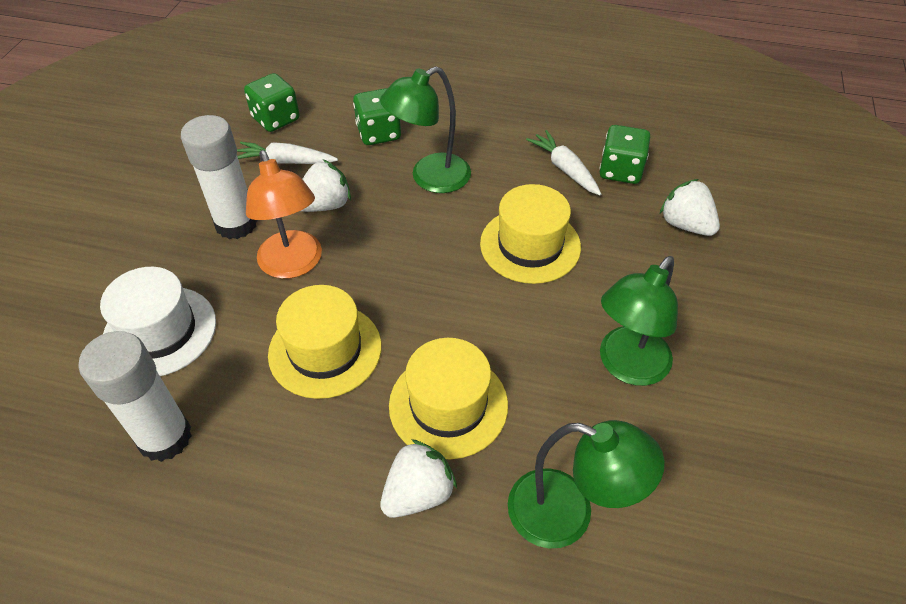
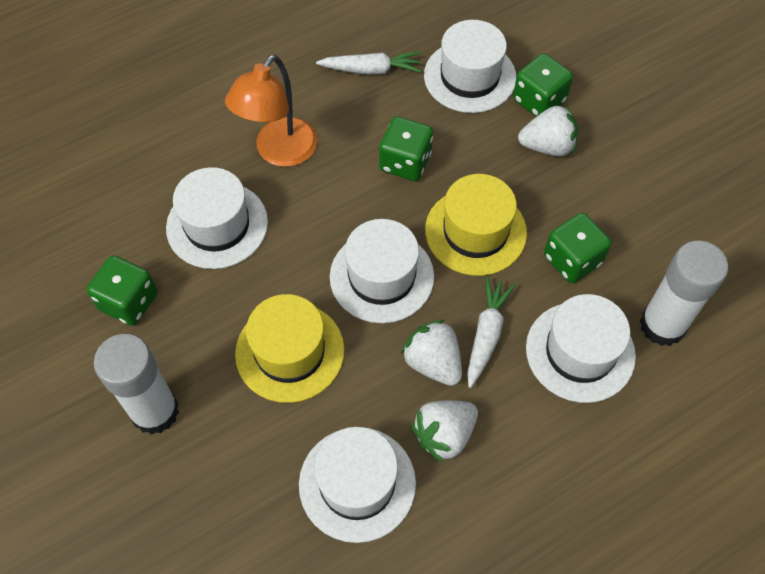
green dice: 3 -> 4
green lamp: 3 -> 0
white hat: 1 -> 5
yellow hat: 3 -> 2

